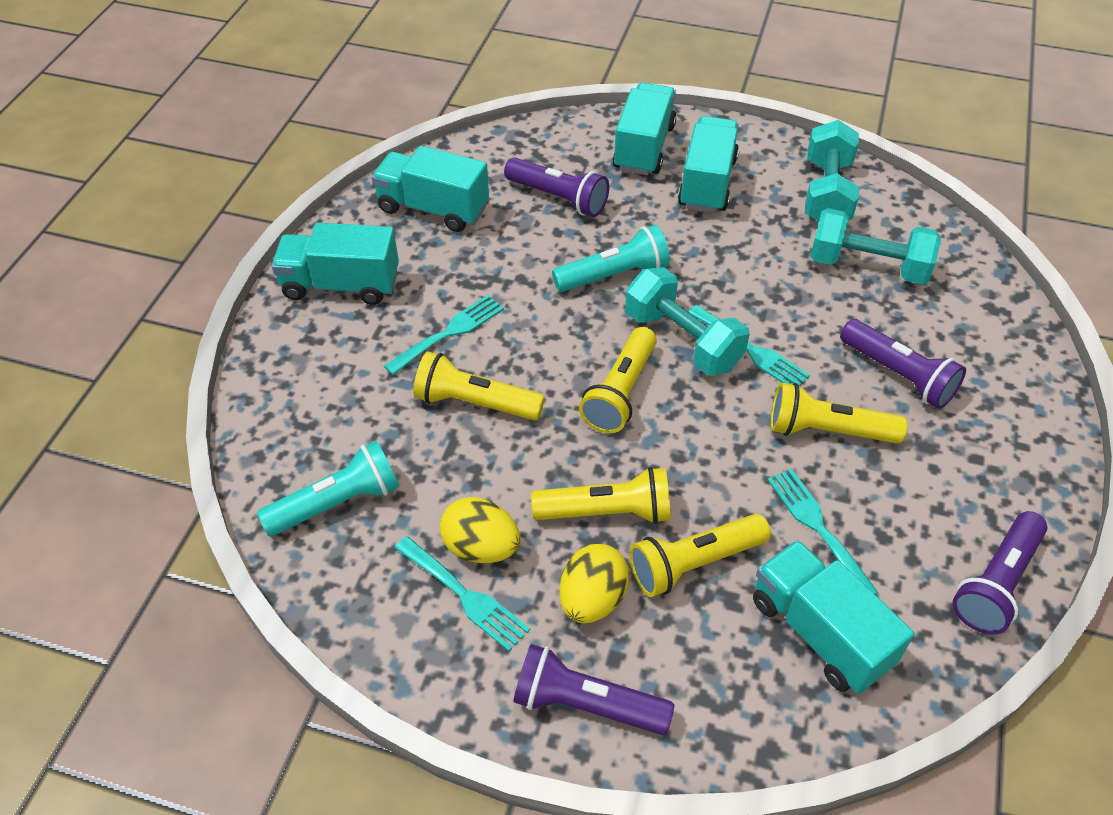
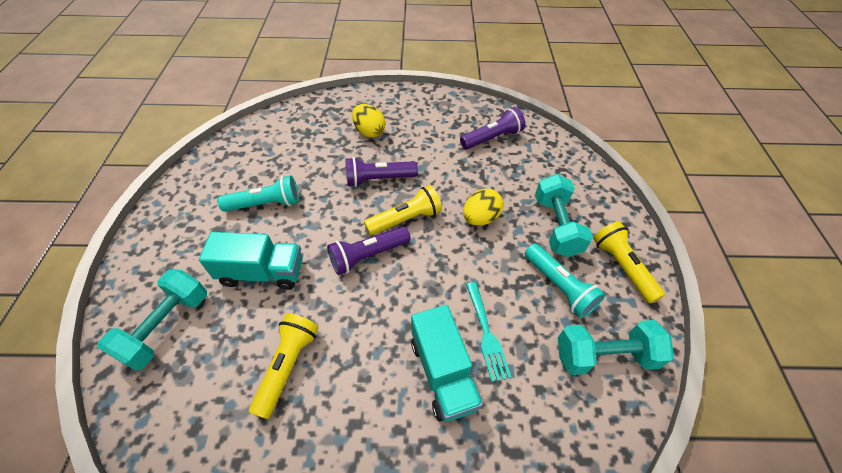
purple flashlight: 4 -> 3
turquoise fork: 4 -> 1
turquoise truck: 5 -> 2
yellow flashlight: 5 -> 3

